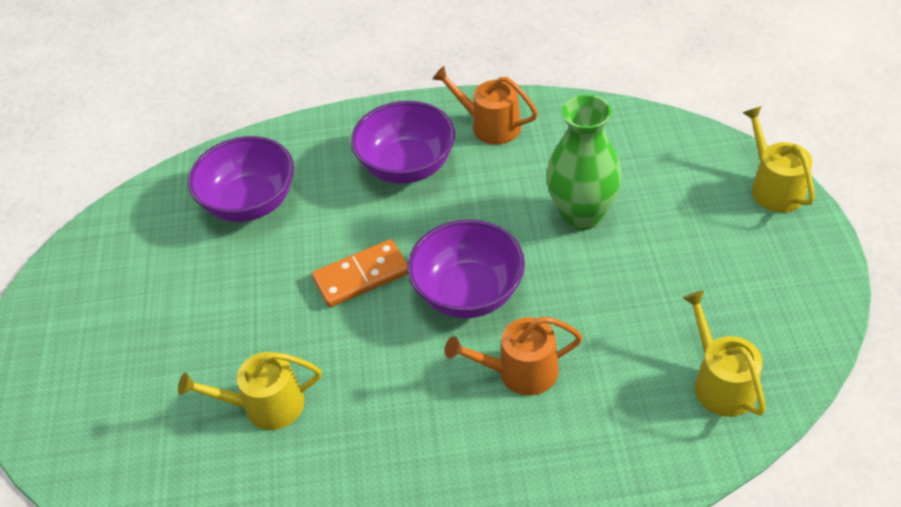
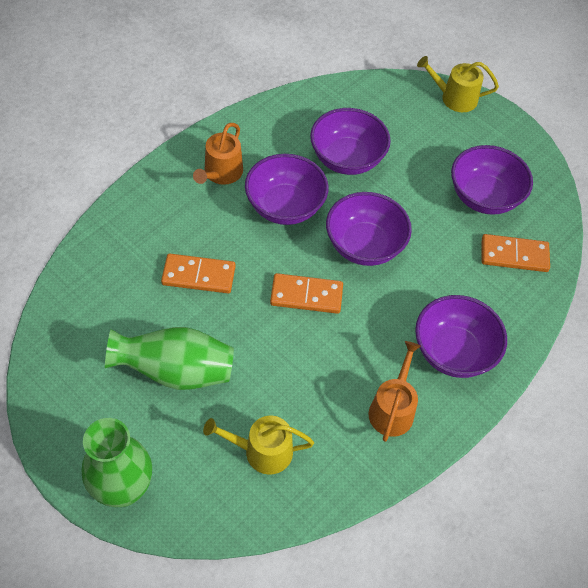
green vase: 1 -> 2
orange domino: 1 -> 3
purple bowl: 3 -> 5
yellow watering can: 3 -> 2

